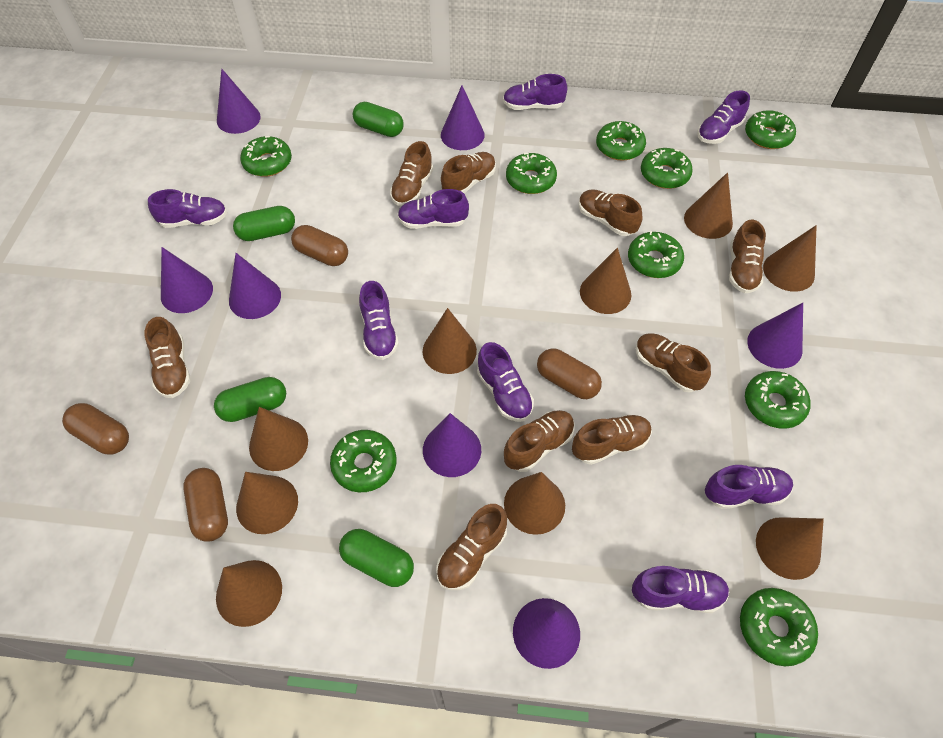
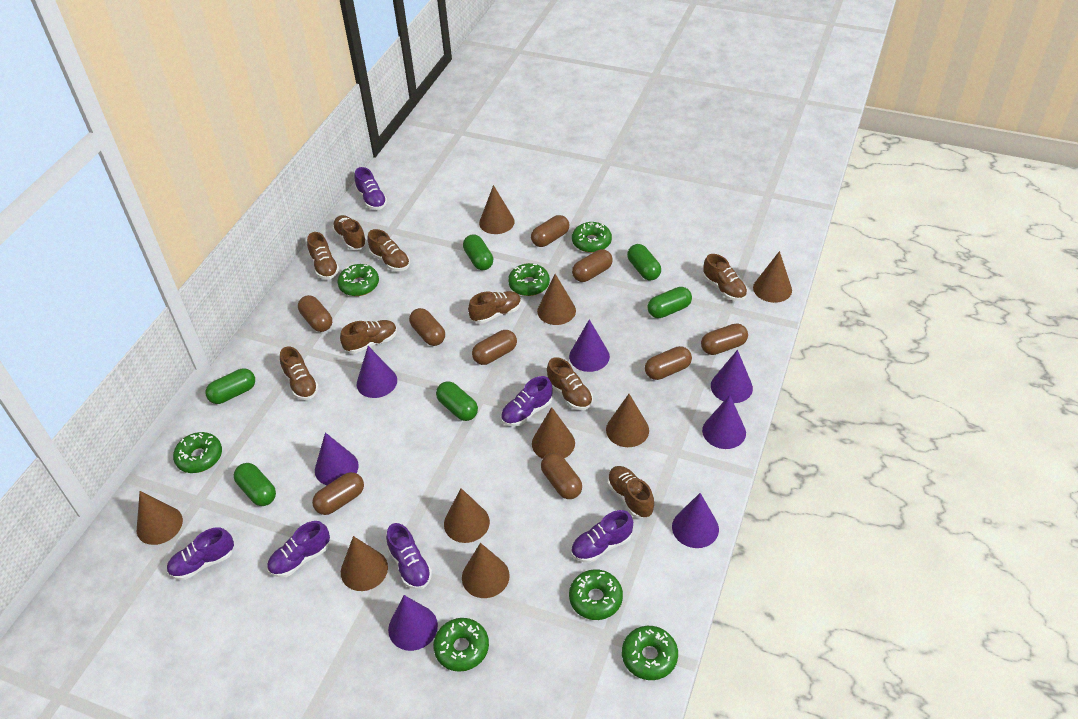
brown capsule: 4 -> 9
green capsule: 4 -> 6
green donut: 9 -> 7
purple shoe: 8 -> 6

